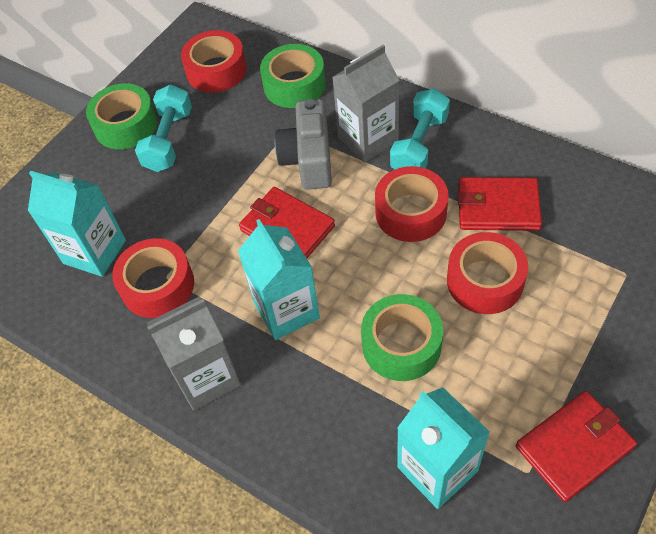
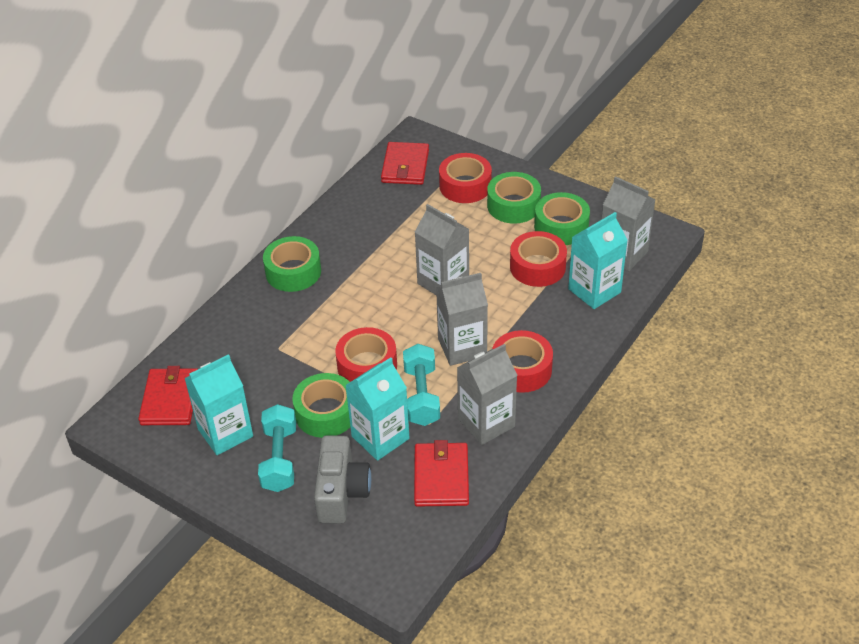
green tape: 3 -> 4
grey carton: 2 -> 4

